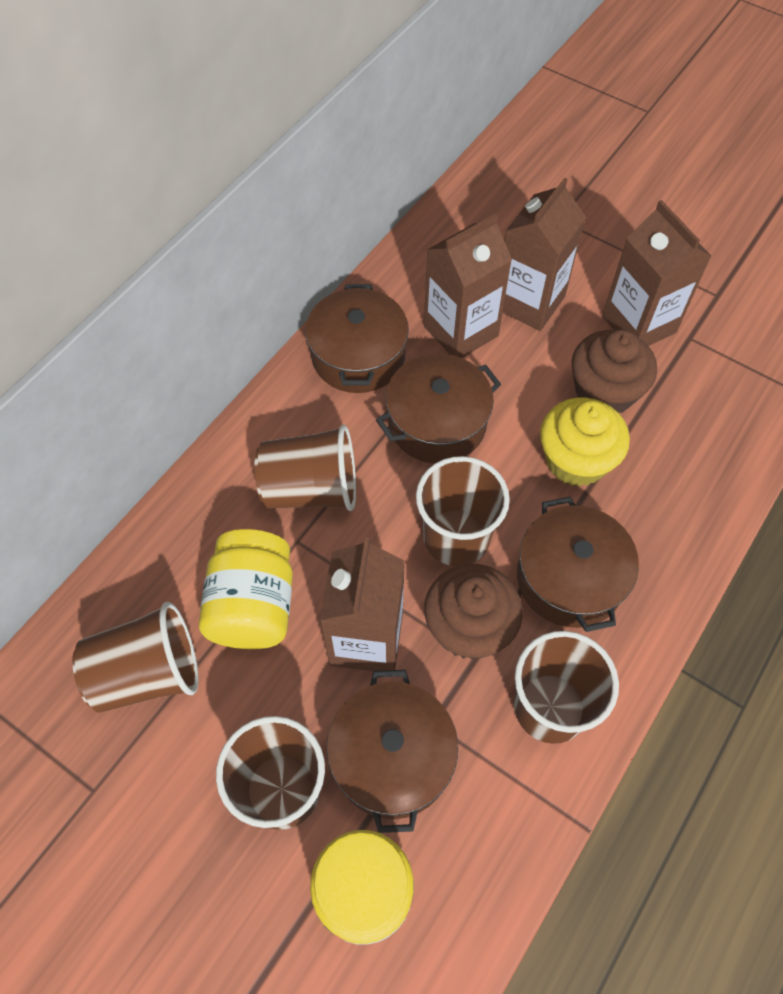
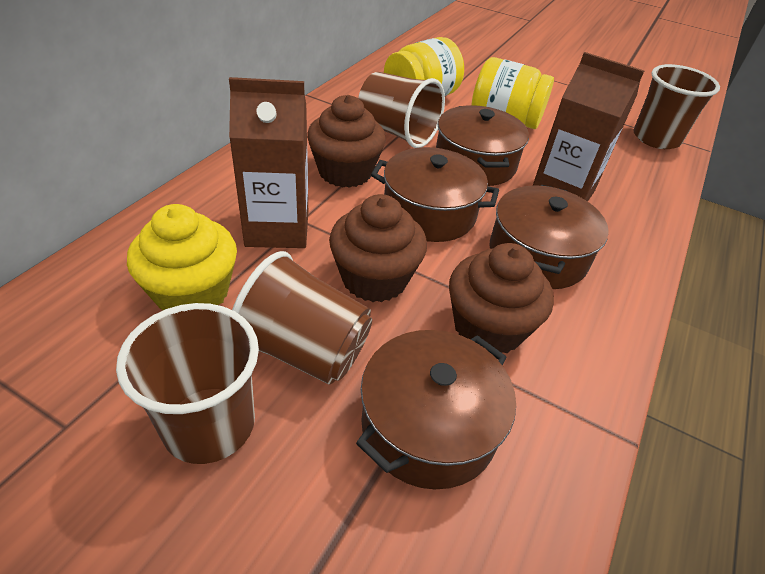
brown carton: 4 -> 2
brown cup: 5 -> 4
brown cupcake: 2 -> 3

